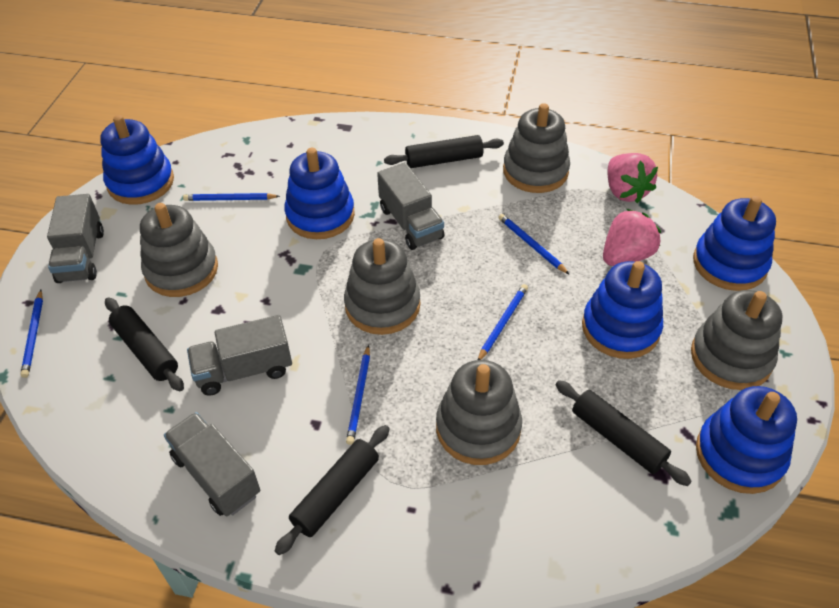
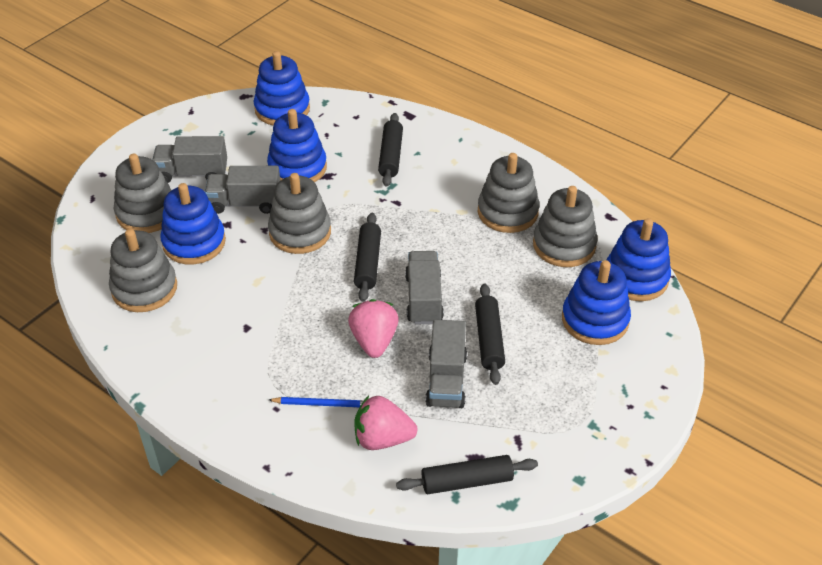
blue pencil: 5 -> 1

